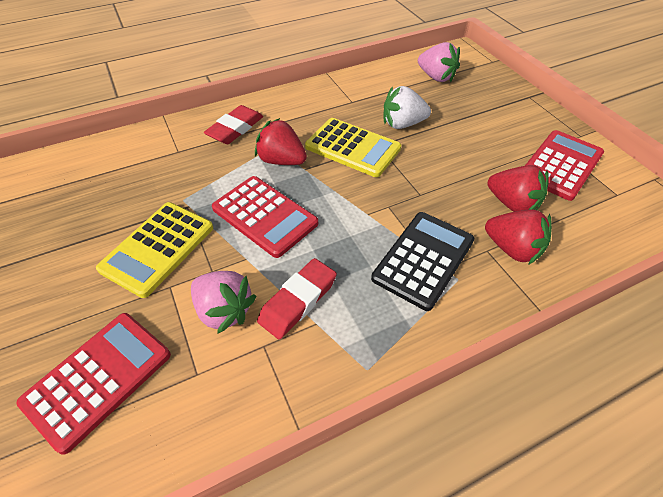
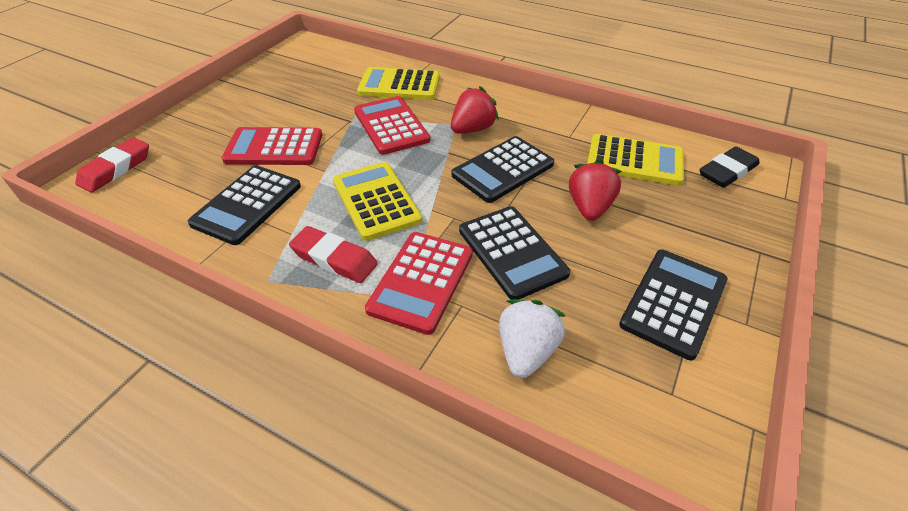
black calculator: 1 -> 4
black eraser: 0 -> 1
pink strawberry: 2 -> 0
red strawberry: 3 -> 2
yellow calculator: 2 -> 3

